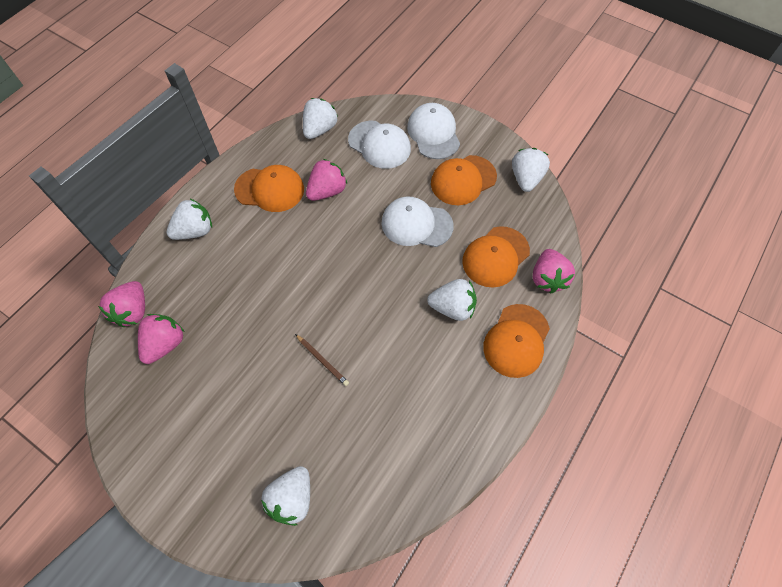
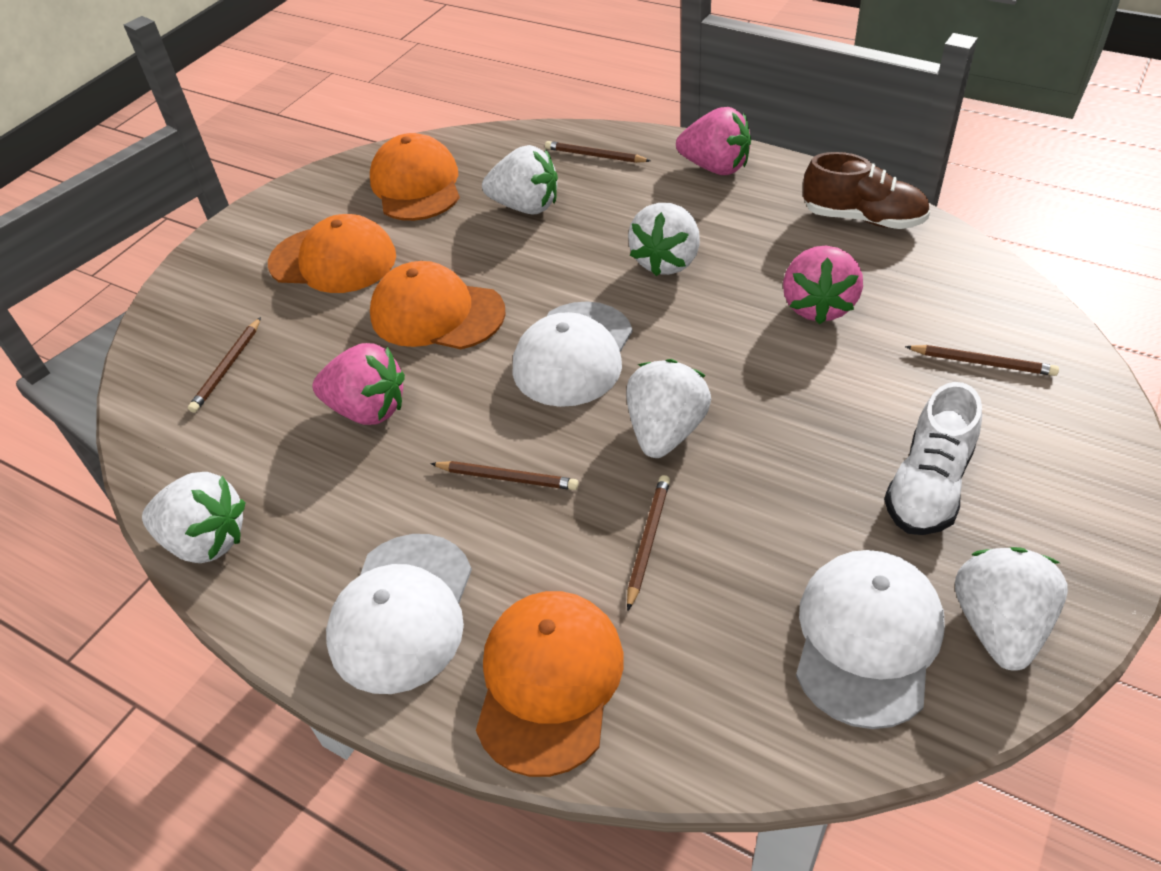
brown pencil: 1 -> 5
brown shoe: 0 -> 1
pink strawberry: 4 -> 3
white shoe: 0 -> 1

